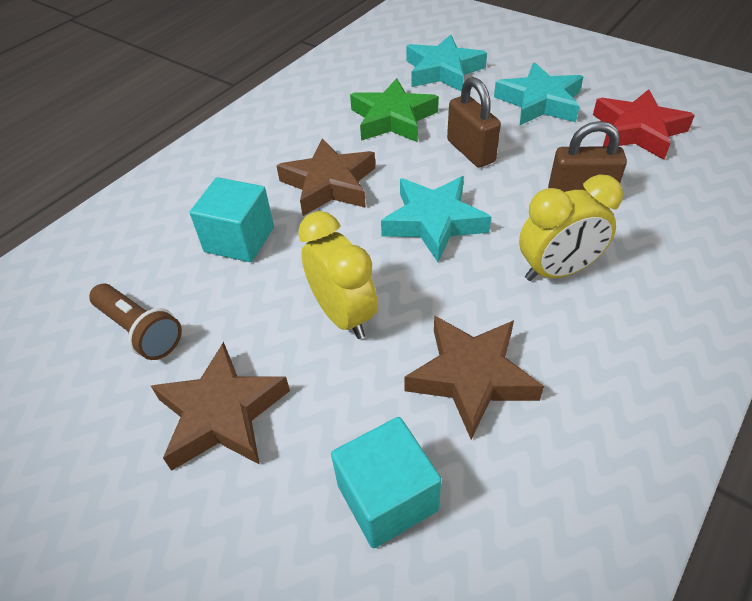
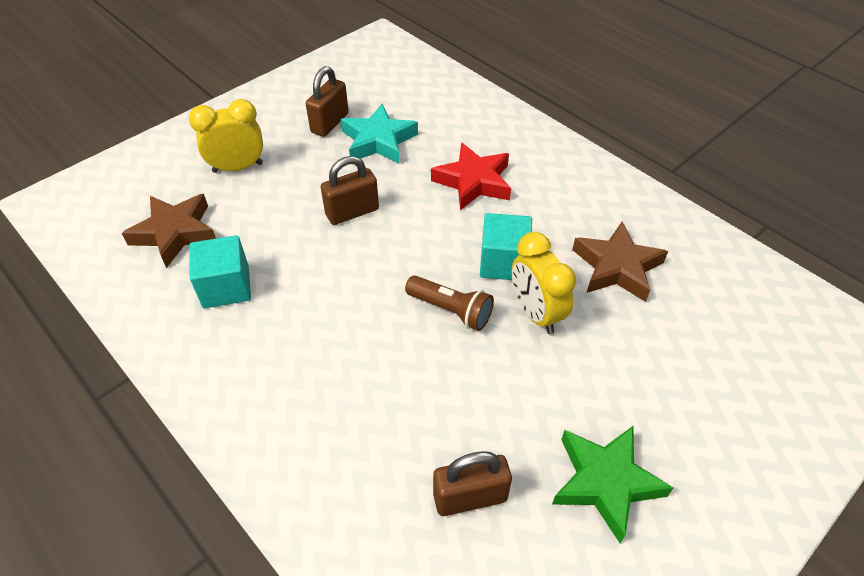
brown padlock: 2 -> 3
brown star: 3 -> 2
turquoise star: 3 -> 1

